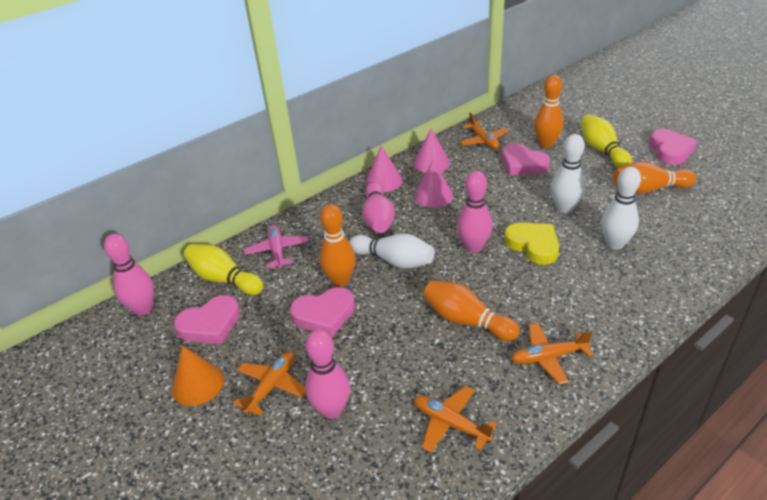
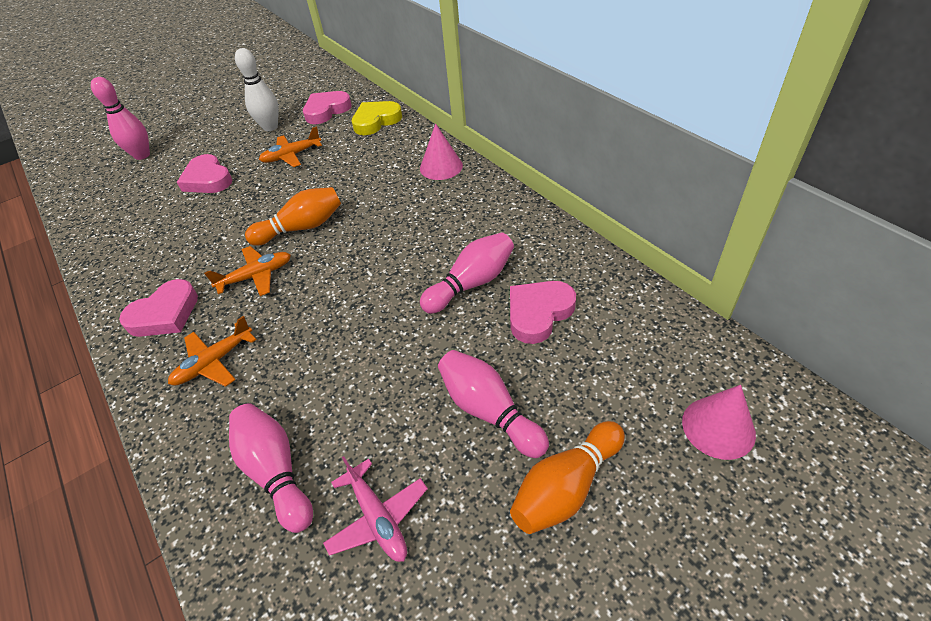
orange bowling pin: 4 -> 2
orange cone: 1 -> 0
orange plane: 4 -> 3
pink cone: 3 -> 2
white bowling pin: 3 -> 1
yellow bowling pin: 2 -> 0

